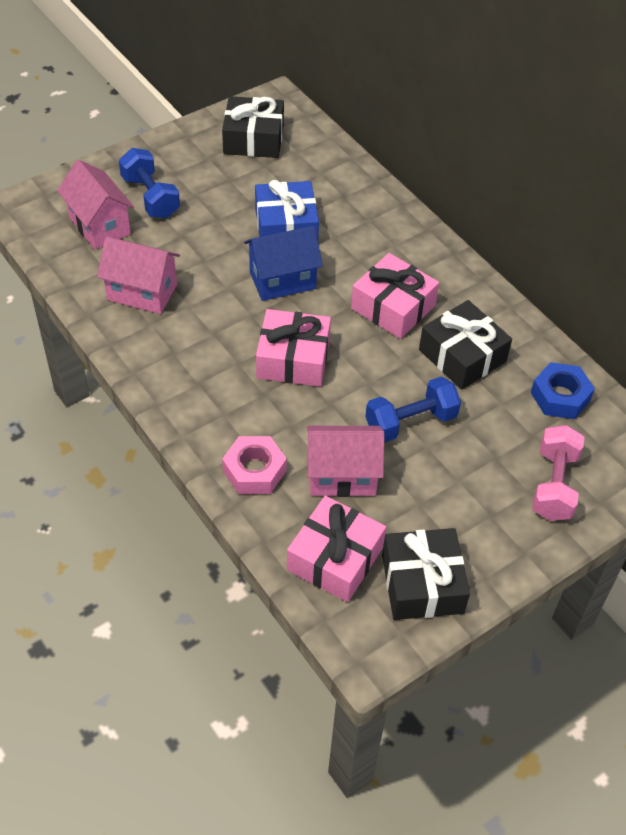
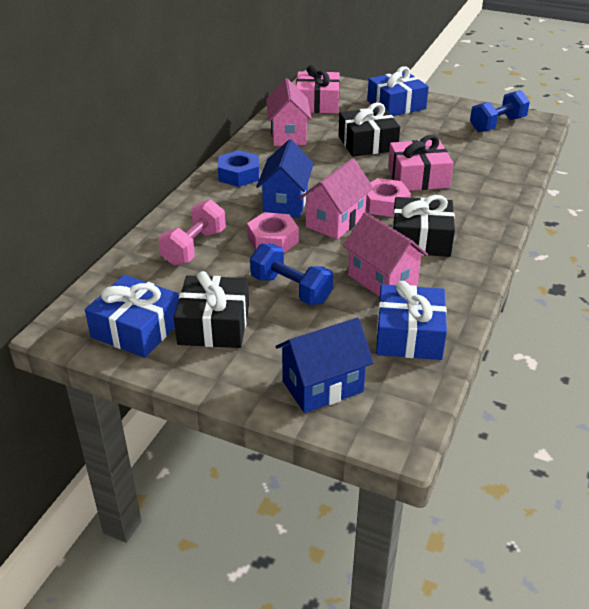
blue gift: 1 -> 3
blue house: 1 -> 2
pink gift: 3 -> 2
pink nut: 1 -> 2

